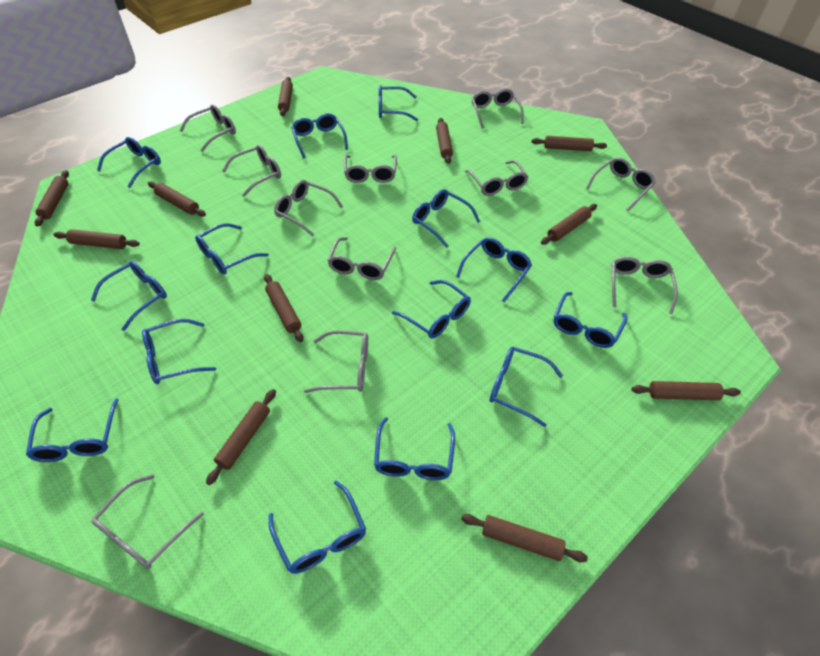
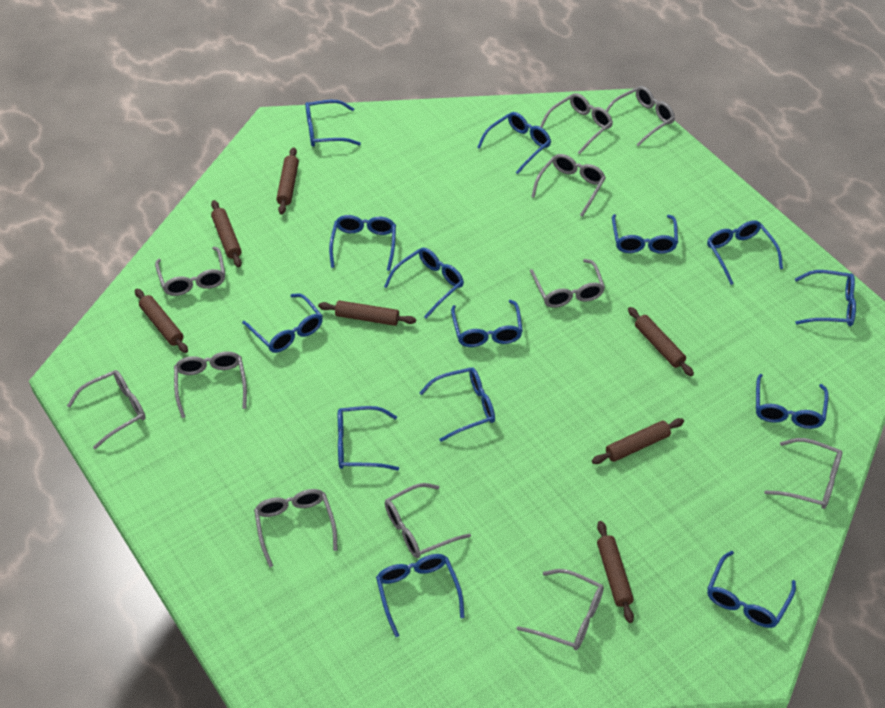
brown rolling pin: 11 -> 7

